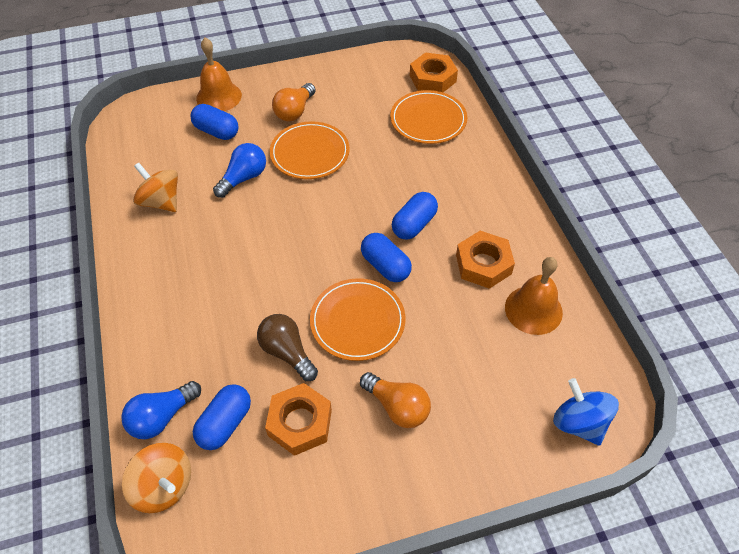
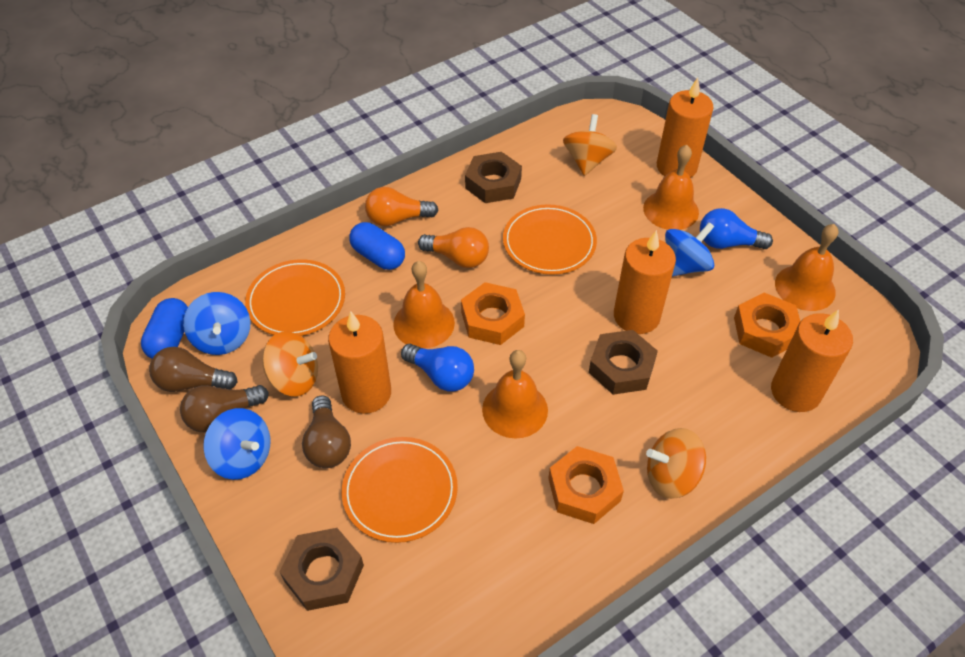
blue capsule: 4 -> 2
blue spinning top: 1 -> 3
brown light bulb: 1 -> 3
brown nut: 0 -> 3
orange bell: 2 -> 4
orange candle: 0 -> 4
orange spinning top: 2 -> 3

